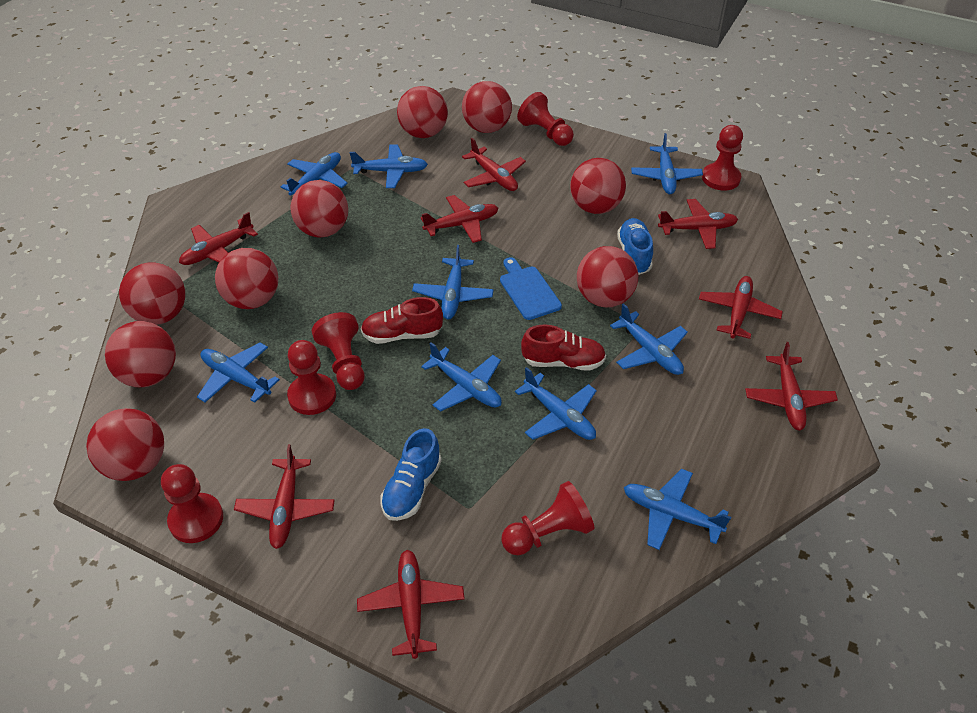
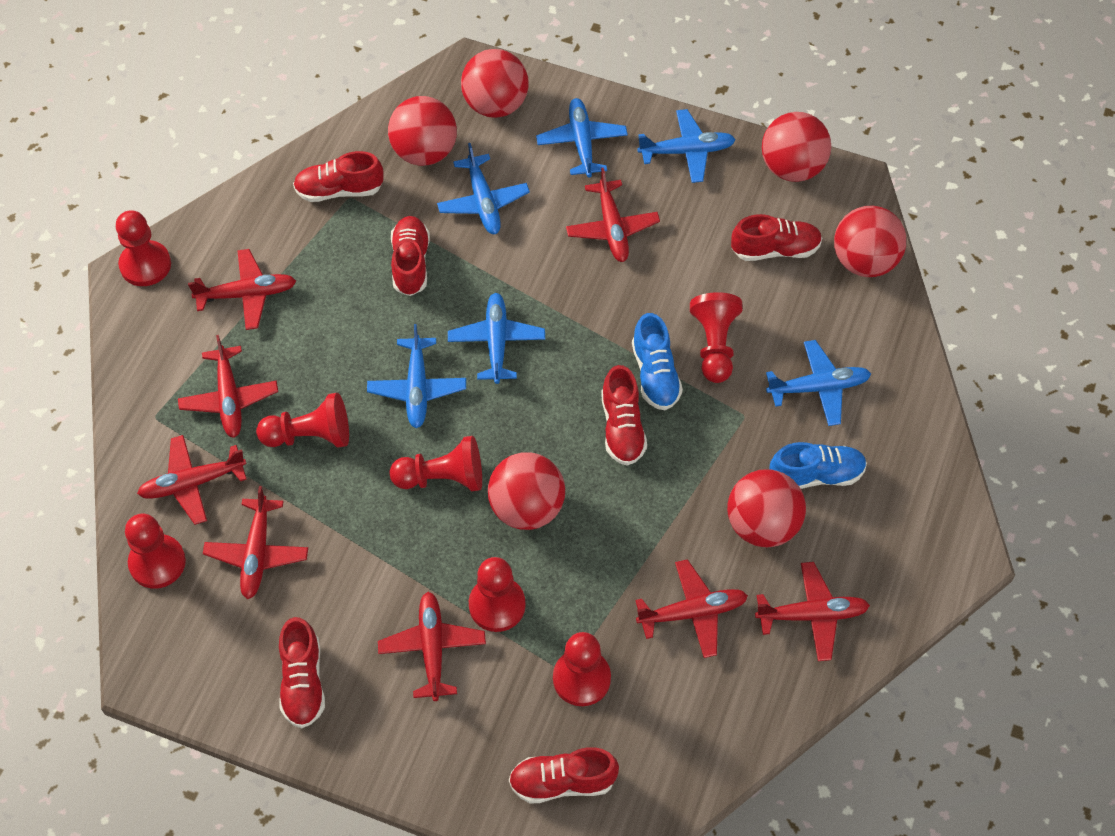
blue cutting board: 1 -> 0
blue plane: 9 -> 6
red ball: 9 -> 6
red pawn: 6 -> 7
red shoe: 2 -> 6

